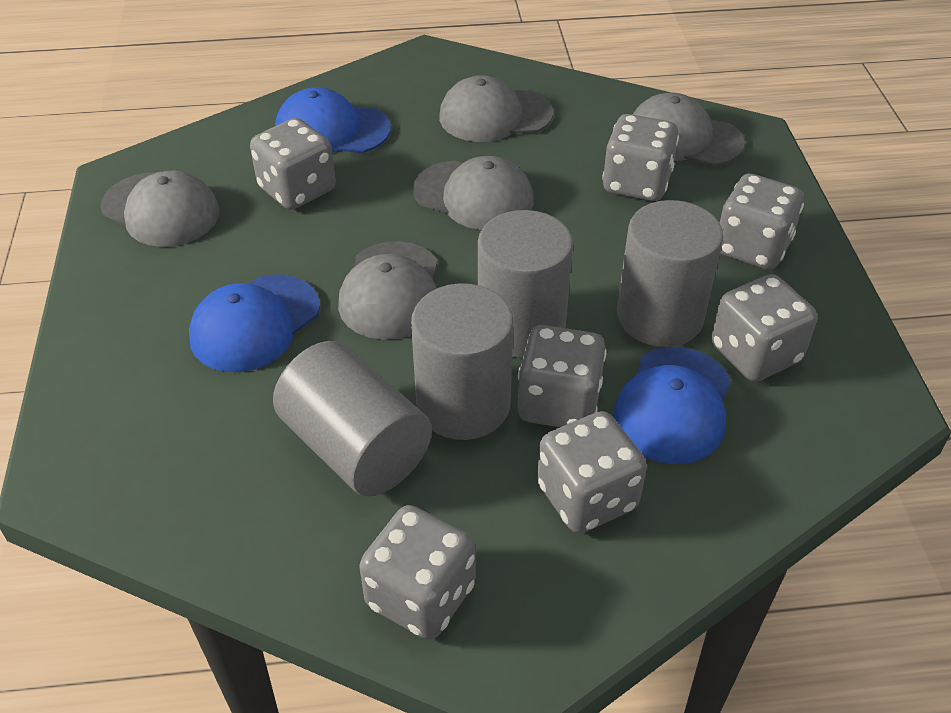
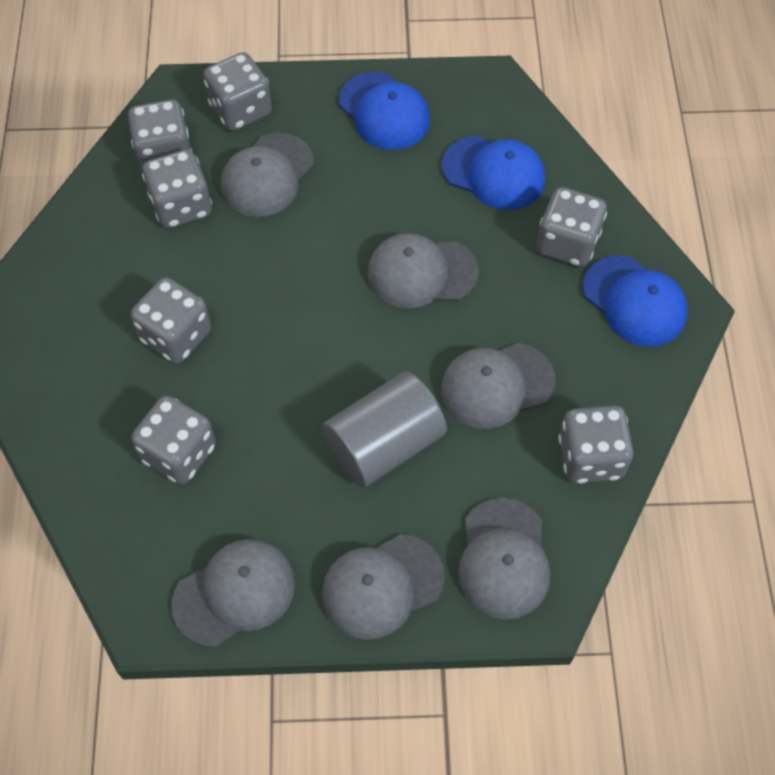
grey cap: 5 -> 6
grey cylinder: 4 -> 1

